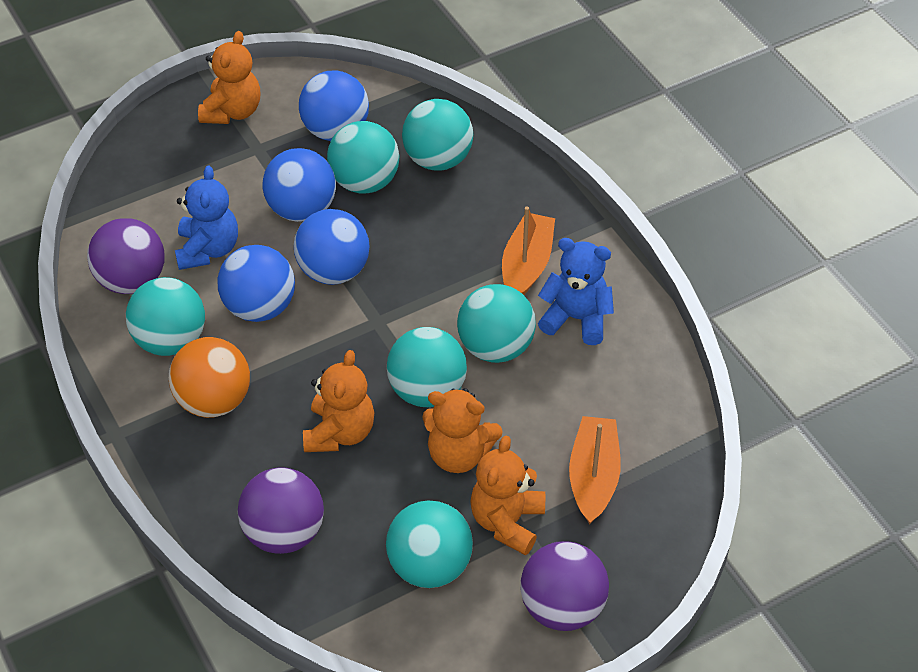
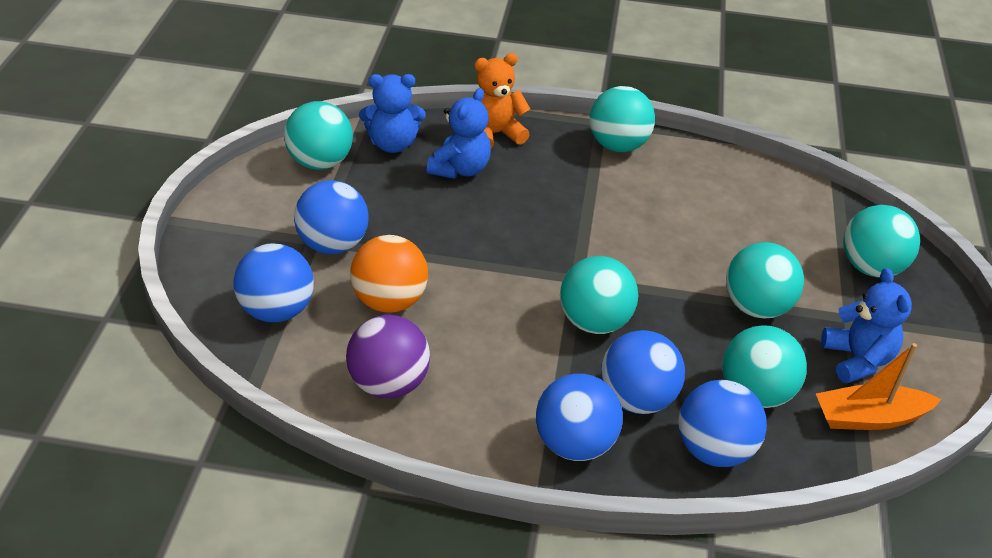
blue ball: 4 -> 5
blue teddy bear: 2 -> 3
orange boat: 2 -> 1
orange teddy bear: 4 -> 1
purple ball: 3 -> 1

